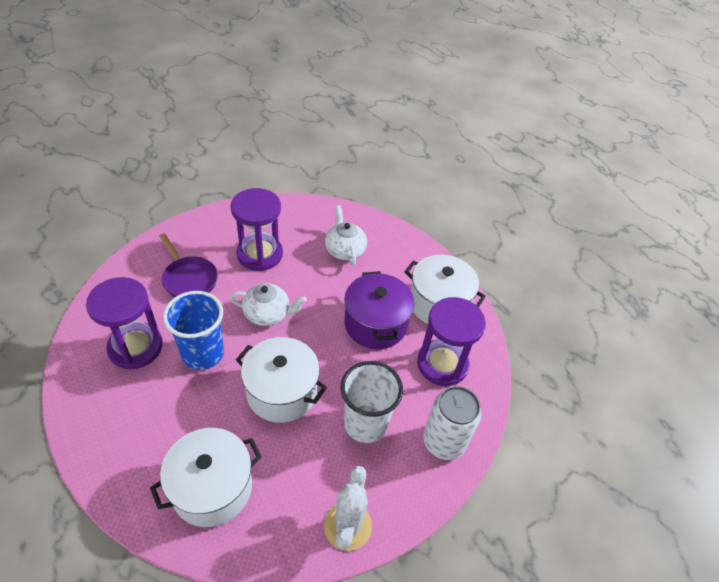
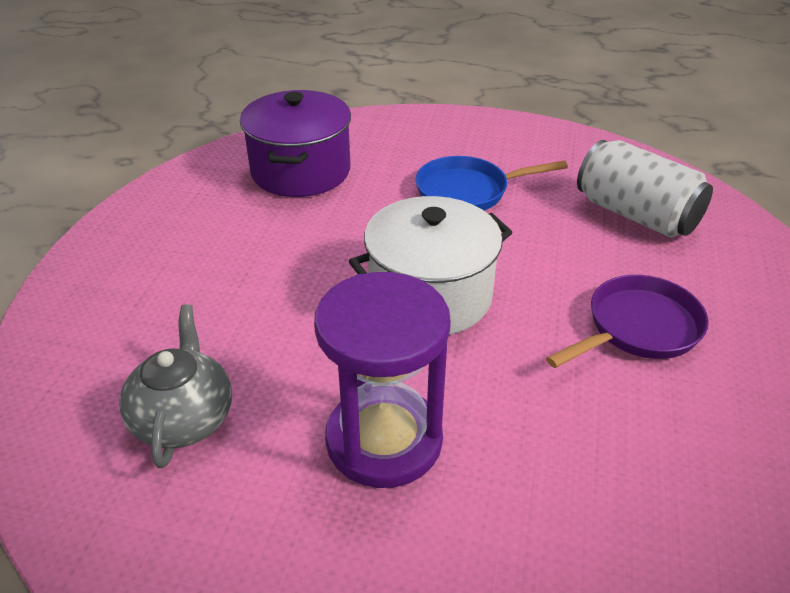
blue cup: 1 -> 0
blue pan: 0 -> 1
grey teapot: 0 -> 1
purple hourglass: 3 -> 1
white cactus: 1 -> 0
white cup: 1 -> 0
white pot: 3 -> 1
white teapot: 2 -> 0

